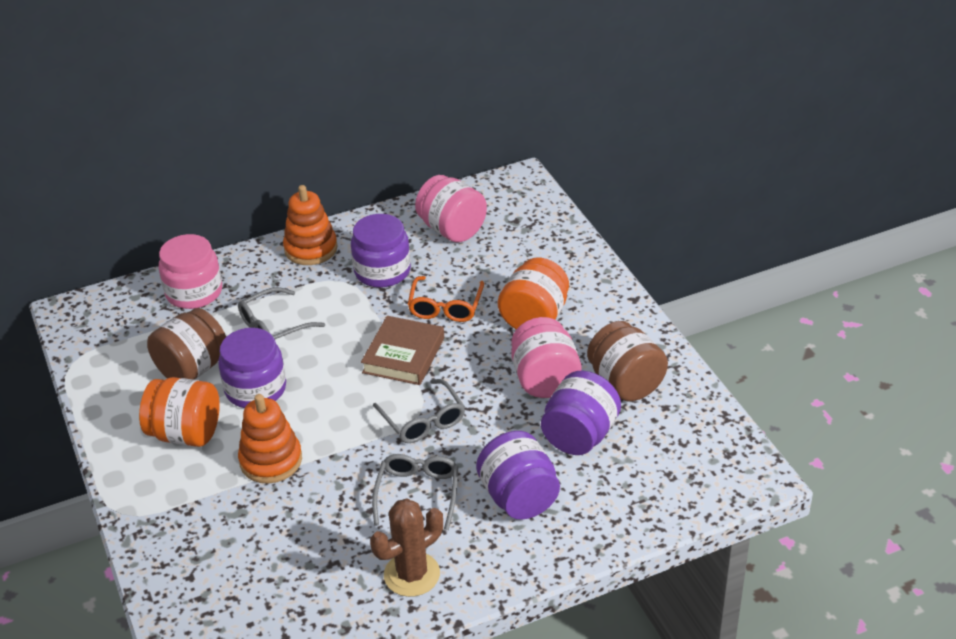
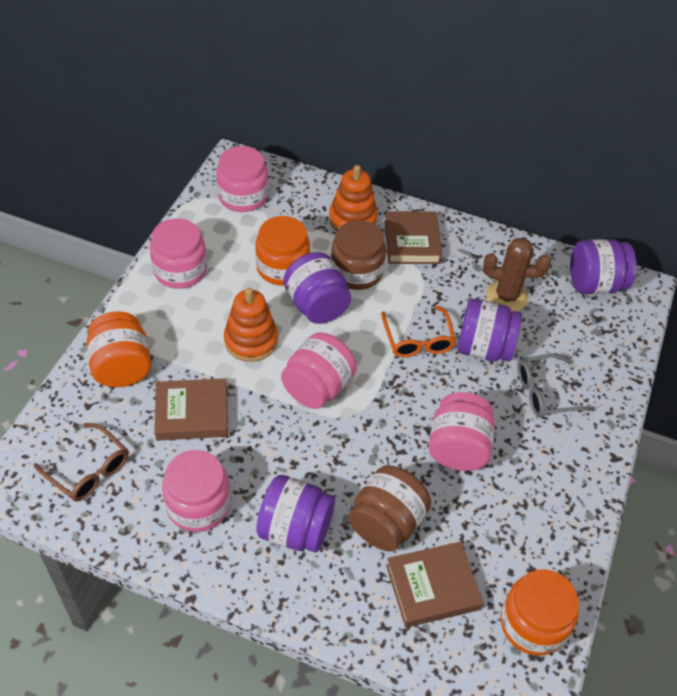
brown book: 1 -> 3
brown glasses: 0 -> 1
grey glasses: 3 -> 1
orange jar: 2 -> 3
pink jar: 3 -> 5

